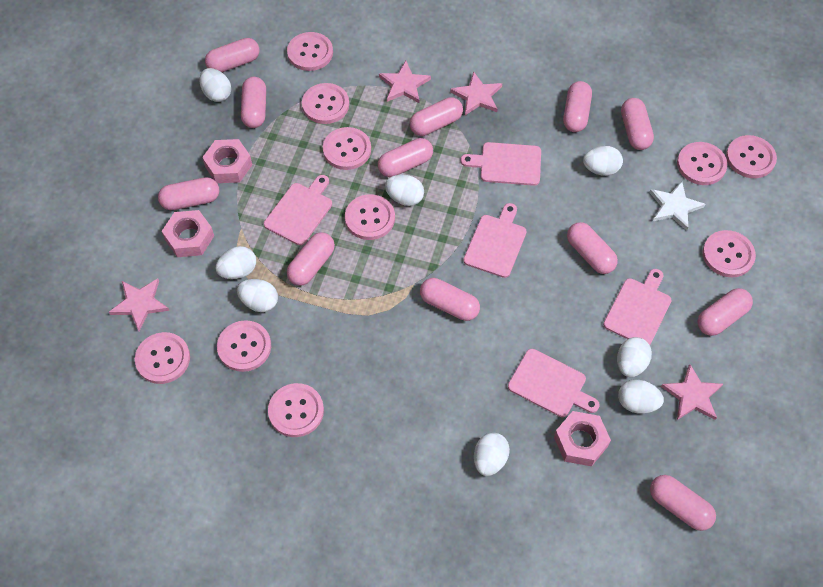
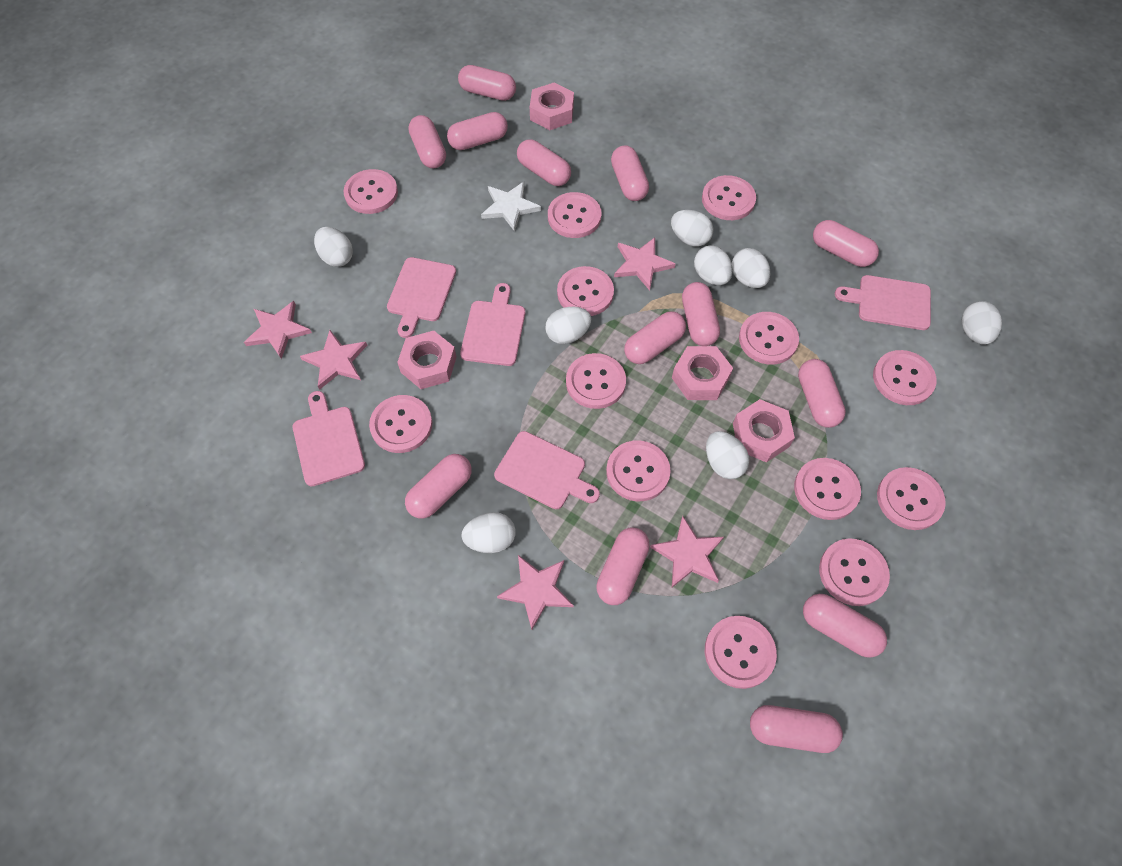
pink button: 10 -> 13
pink capsule: 12 -> 13
pink nut: 3 -> 4
pink star: 4 -> 5

